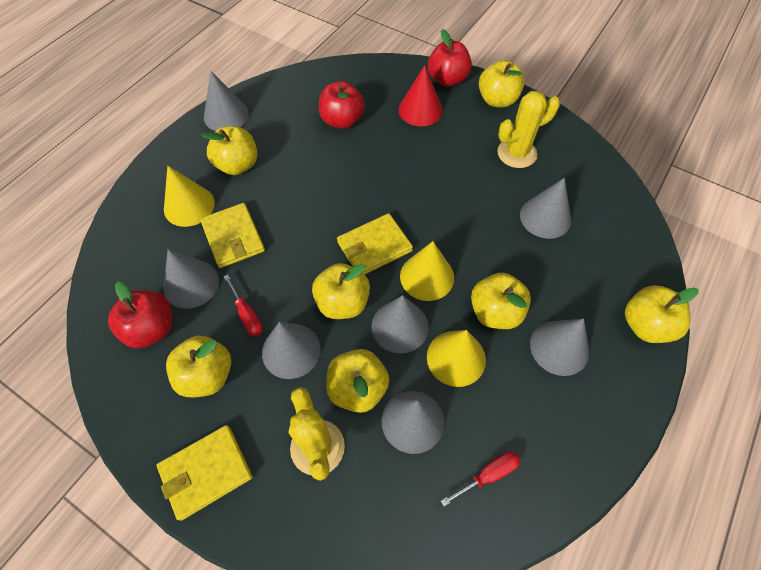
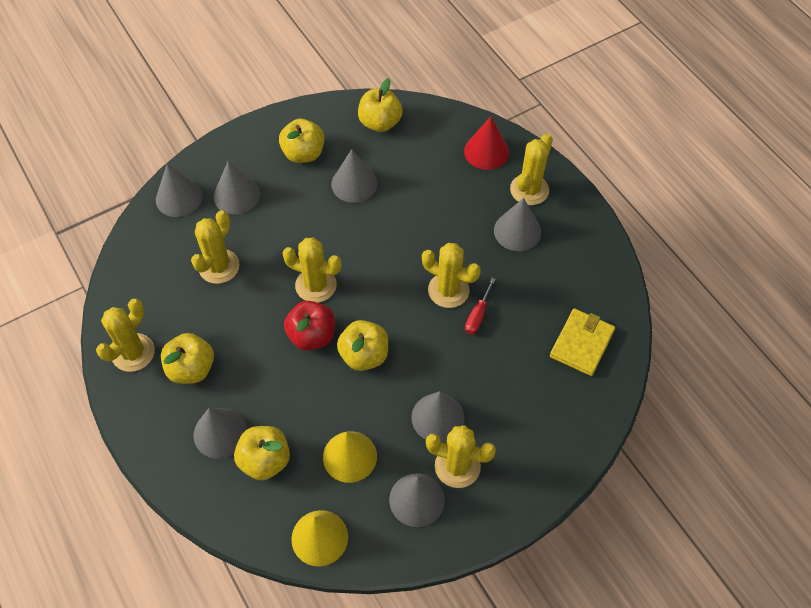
red apple: 3 -> 1
red screwdriver: 2 -> 1
yellow apple: 7 -> 5
yellow cactus: 2 -> 6
yellow cone: 3 -> 2
yellow wallet: 3 -> 1

